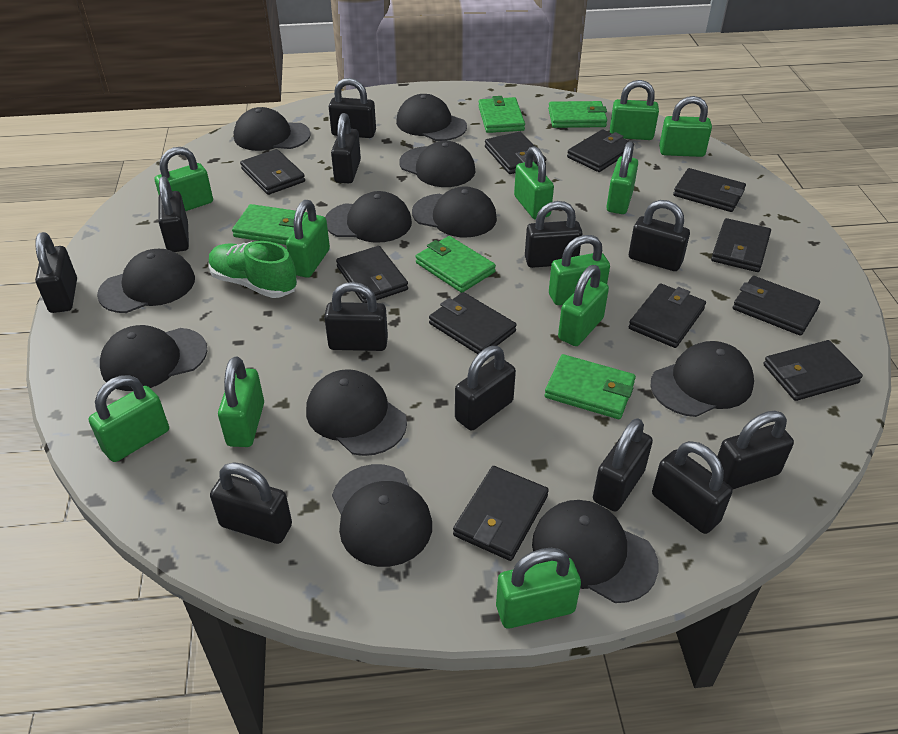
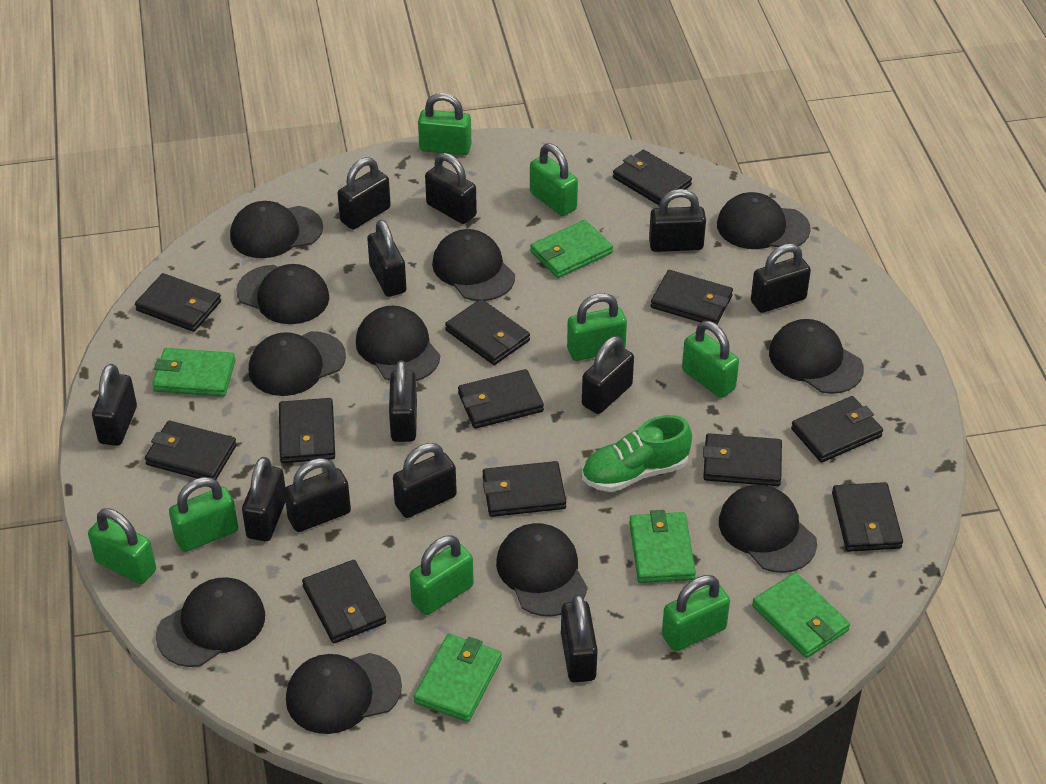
black wallet: 11 -> 12
green padlock: 11 -> 8

